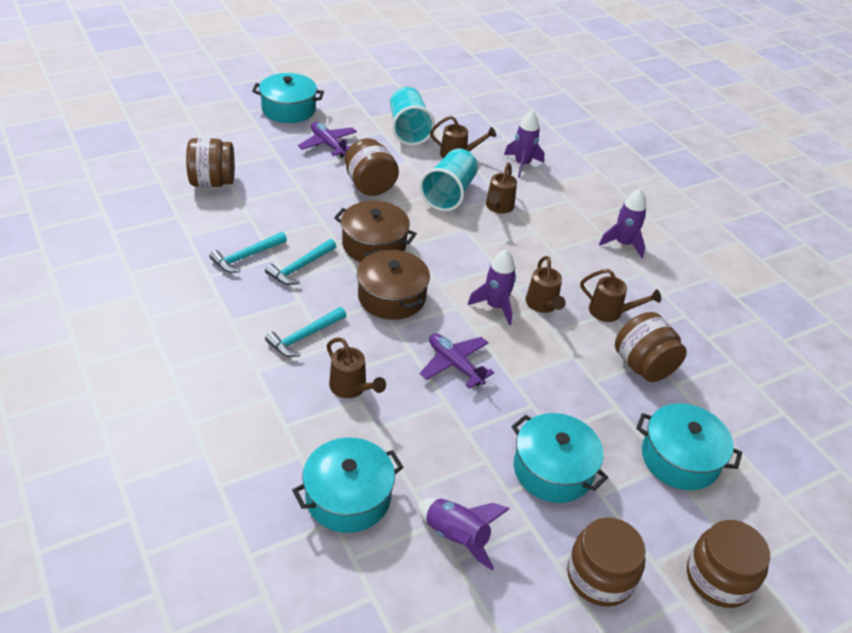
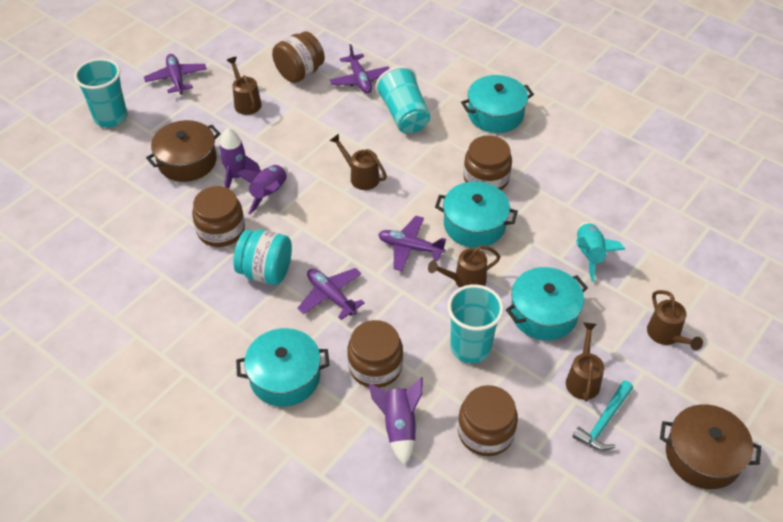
purple plane: 2 -> 4
purple rocket: 4 -> 3
turquoise cup: 2 -> 3
turquoise hammer: 3 -> 1
turquoise jar: 0 -> 1
turquoise rocket: 0 -> 1

